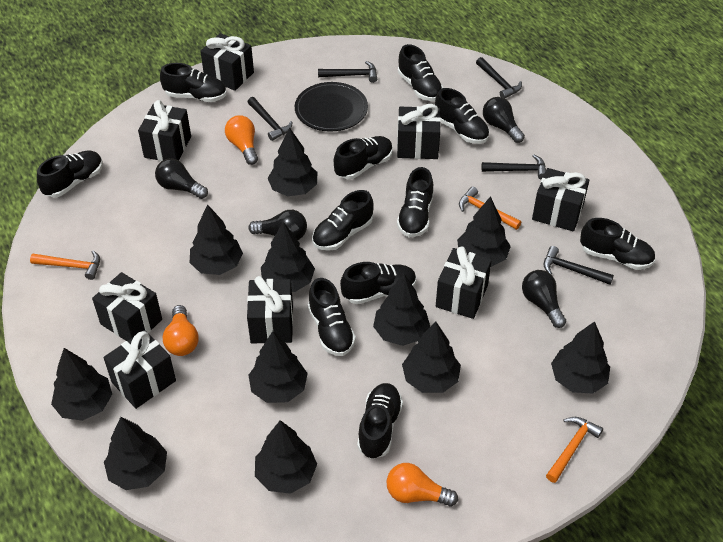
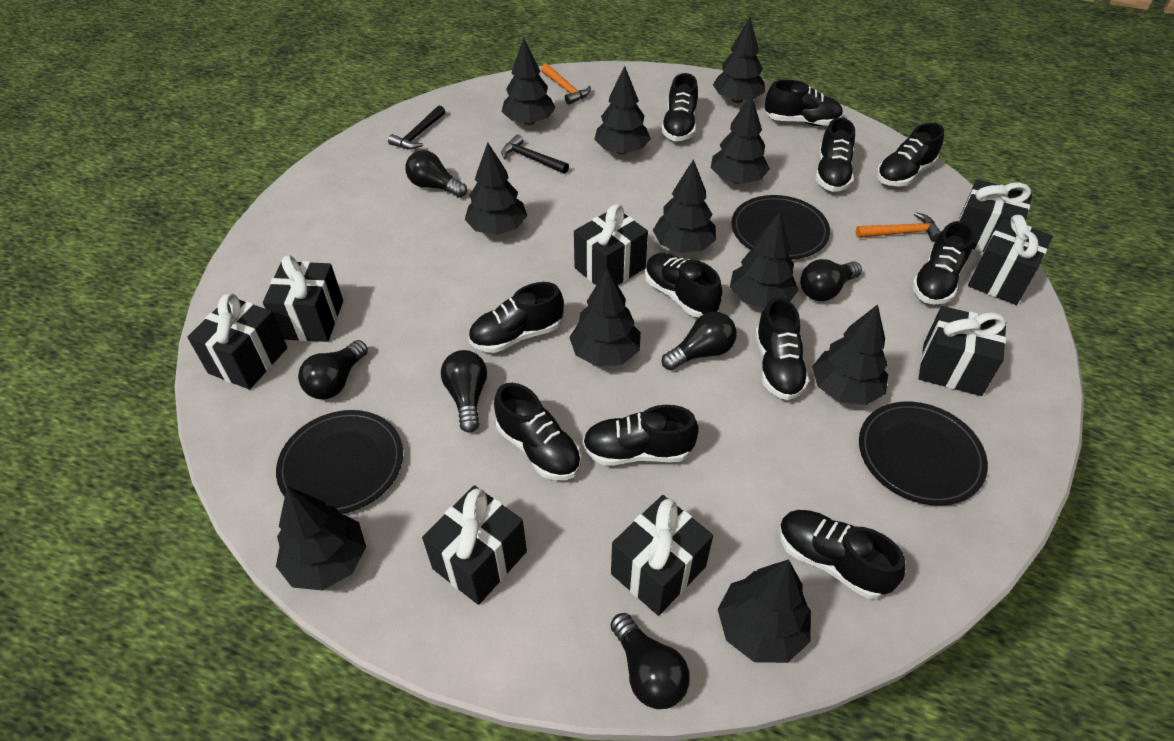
black hammer: 5 -> 2
black light bulb: 4 -> 6
black plate: 1 -> 3
orange hammer: 3 -> 2
orange light bulb: 3 -> 0

